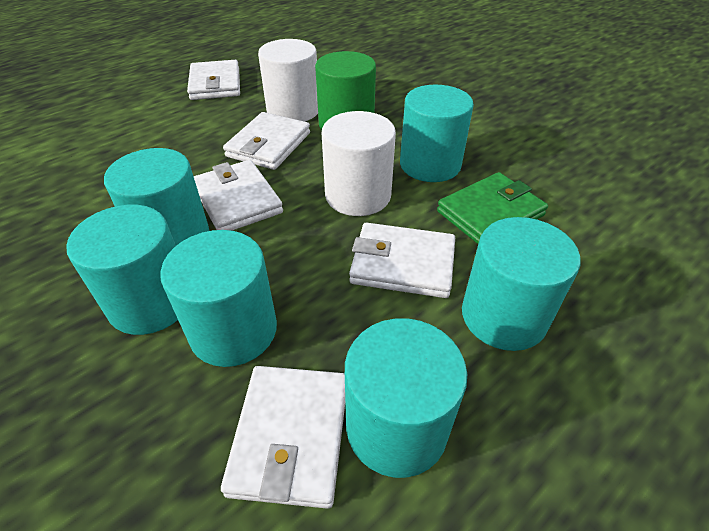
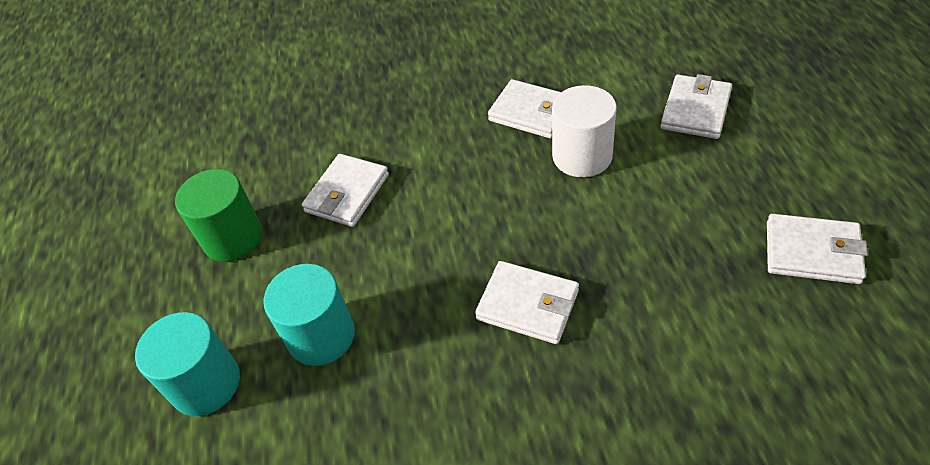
green wallet: 1 -> 0
turquoise cylinder: 6 -> 2
white cylinder: 2 -> 1

